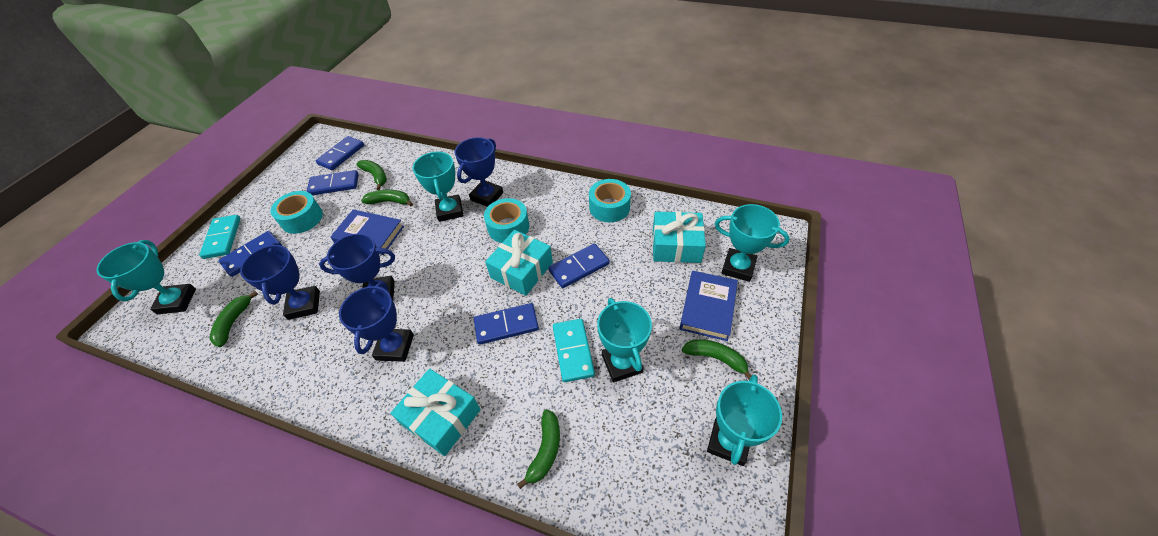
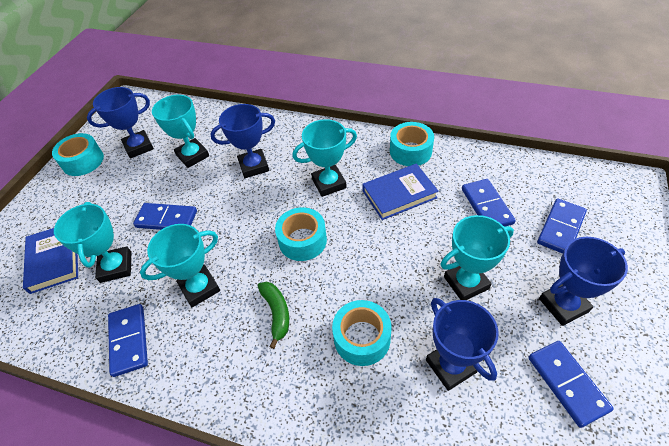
green banana: 5 -> 1
turquoise domino: 2 -> 0
turquoise gift: 3 -> 0
turquoise tape: 3 -> 4

